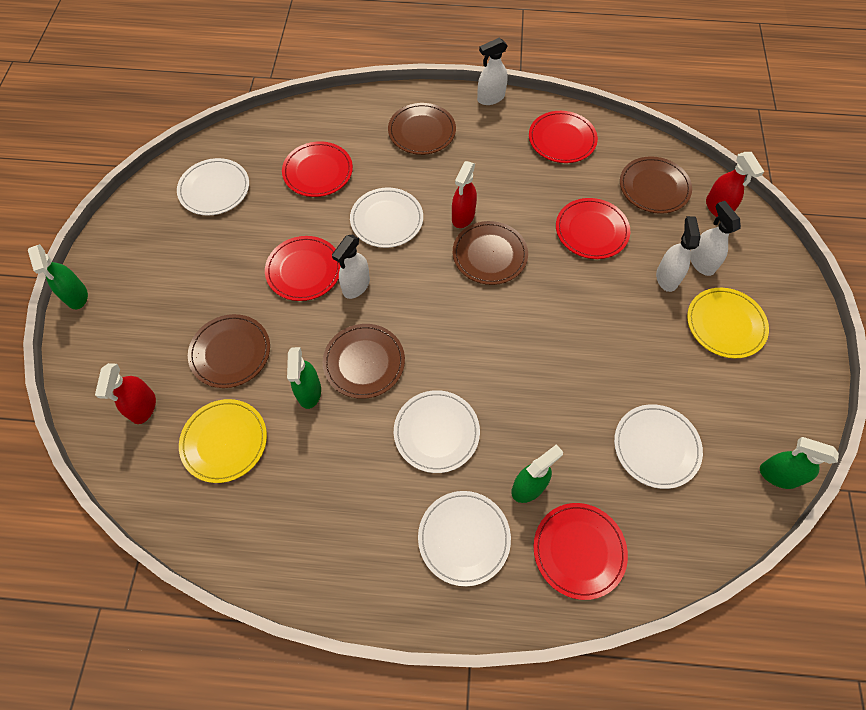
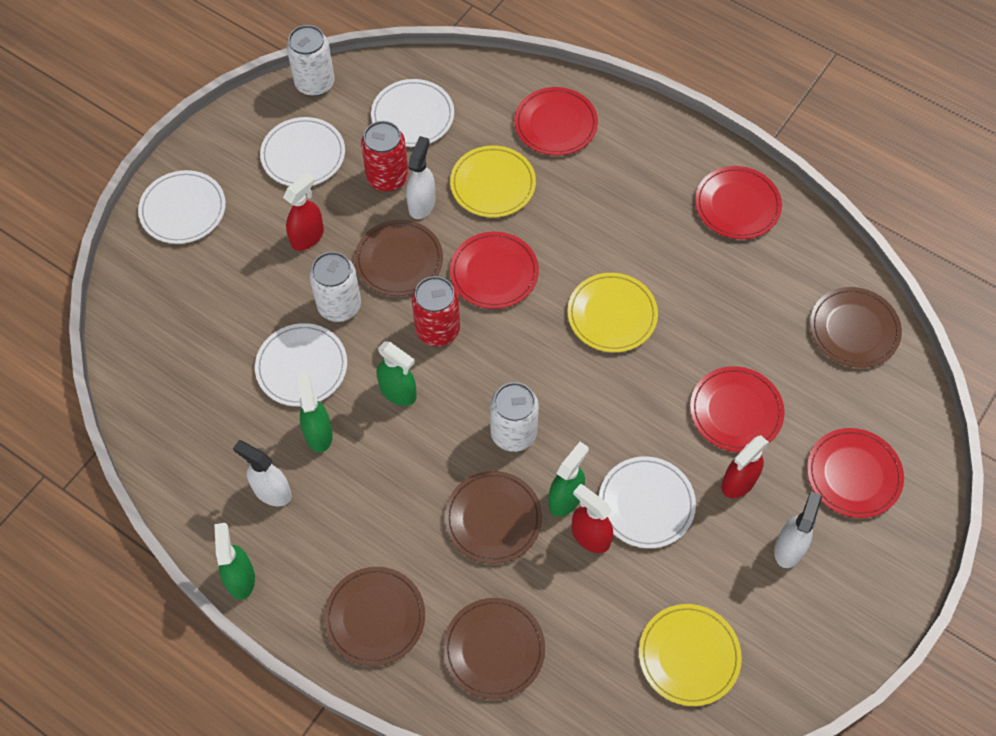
red can: 0 -> 2
white can: 0 -> 3
white spray bottle: 4 -> 3
yellow plate: 2 -> 3

